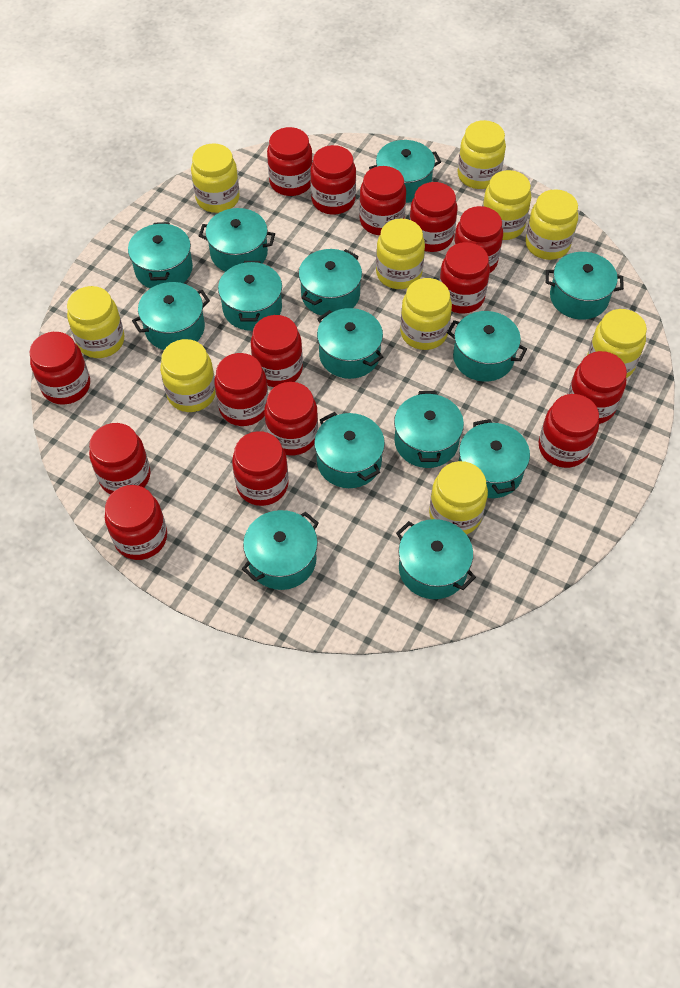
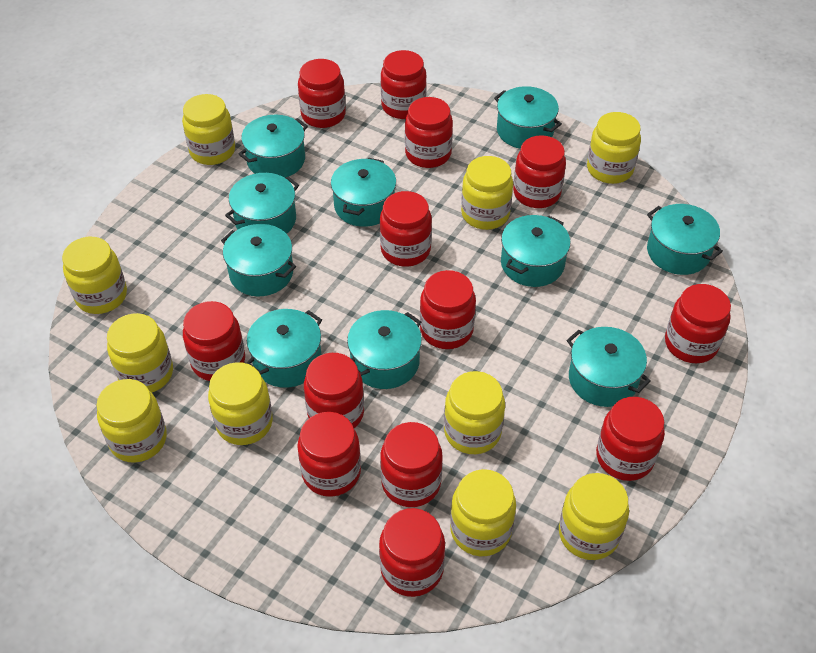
red jar: 15 -> 13
turquoise pot: 14 -> 10

